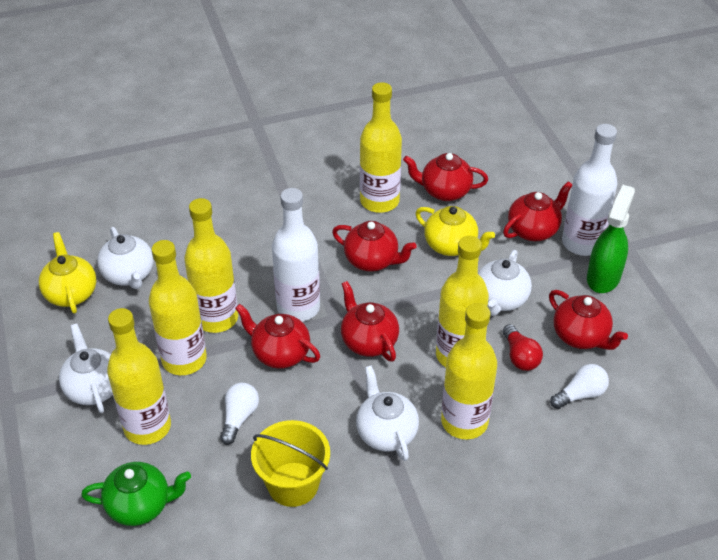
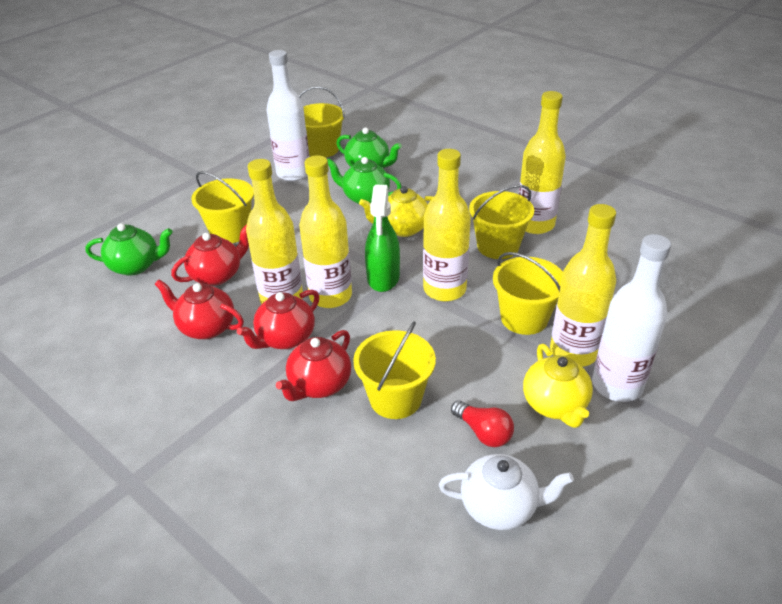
green teapot: 1 -> 3
red teapot: 6 -> 4
white light bulb: 2 -> 0
white teapot: 4 -> 1
yellow bottle: 6 -> 5
yellow bucket: 1 -> 5

